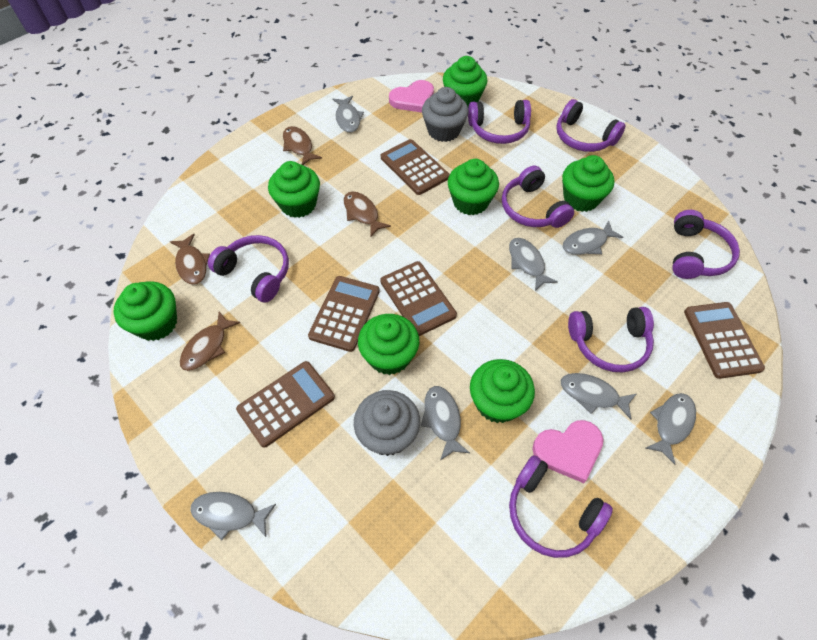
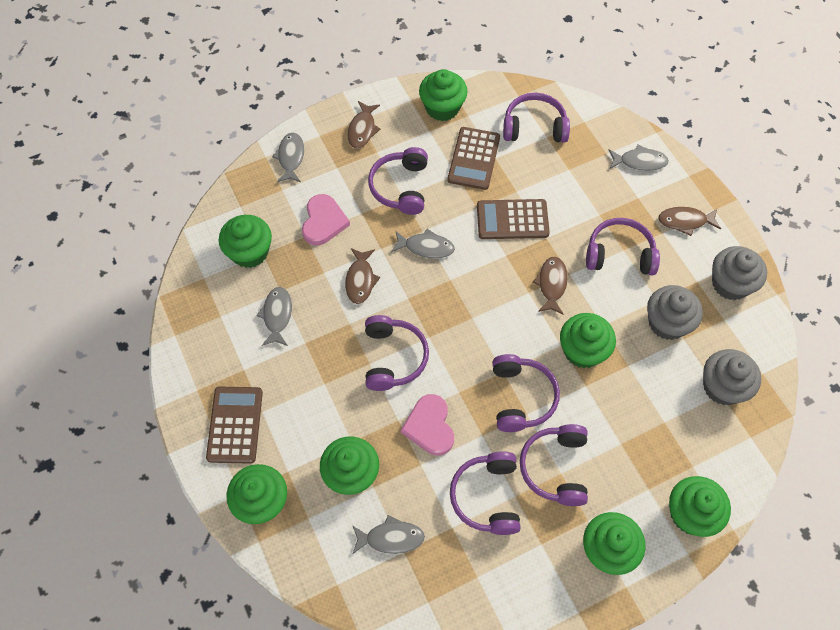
brown calculator: 5 -> 3
grey cupcake: 2 -> 3
grey fish: 7 -> 5

